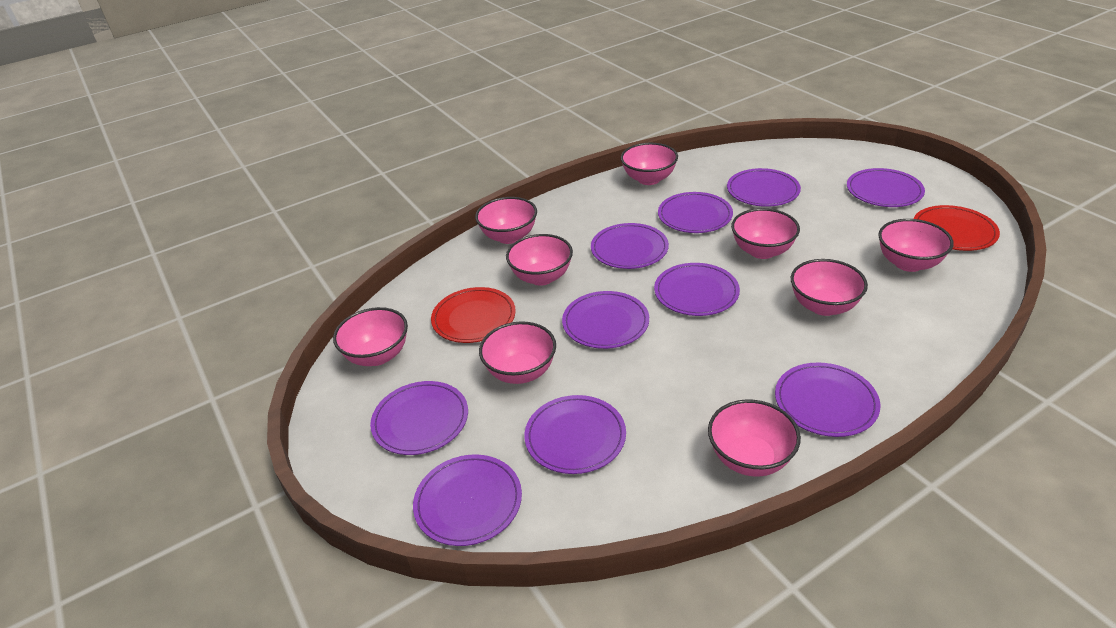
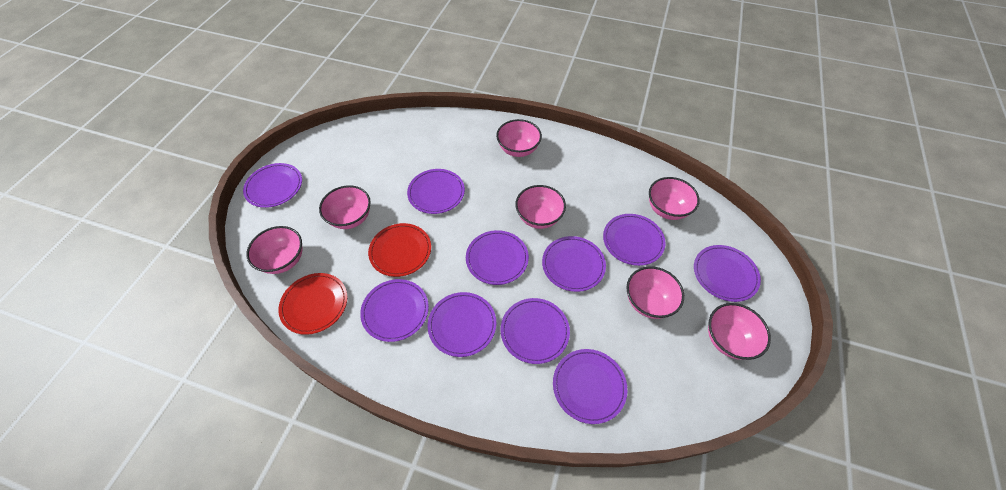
pink bowl: 9 -> 7

